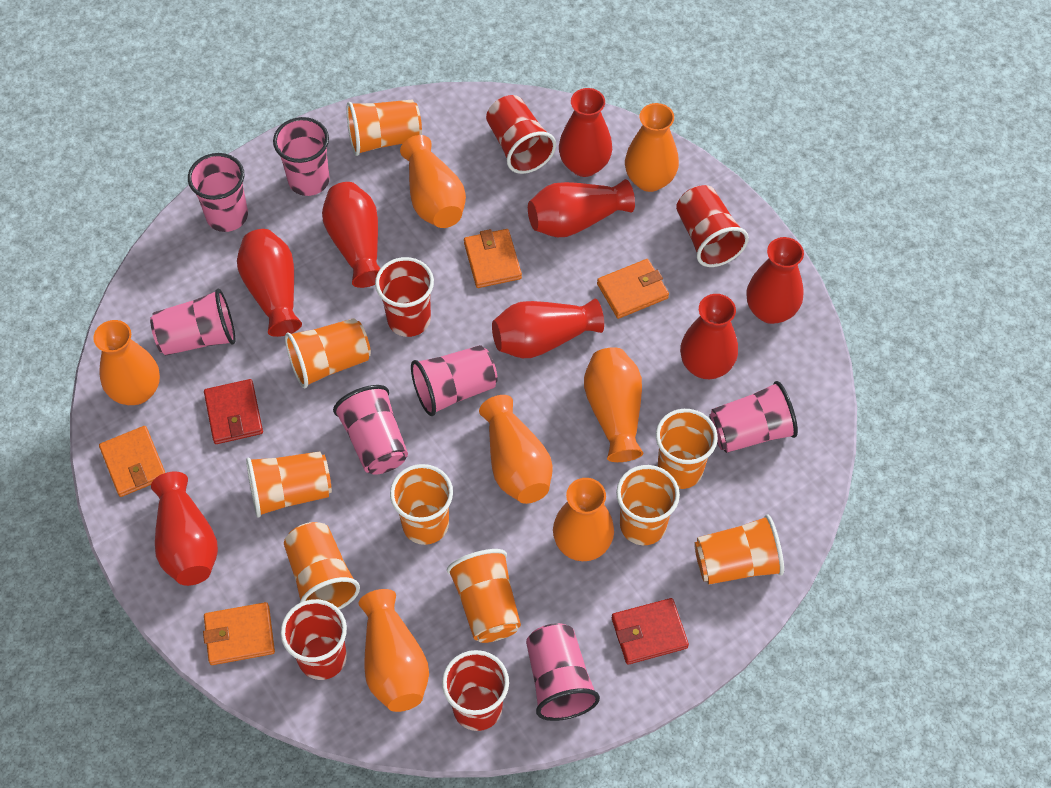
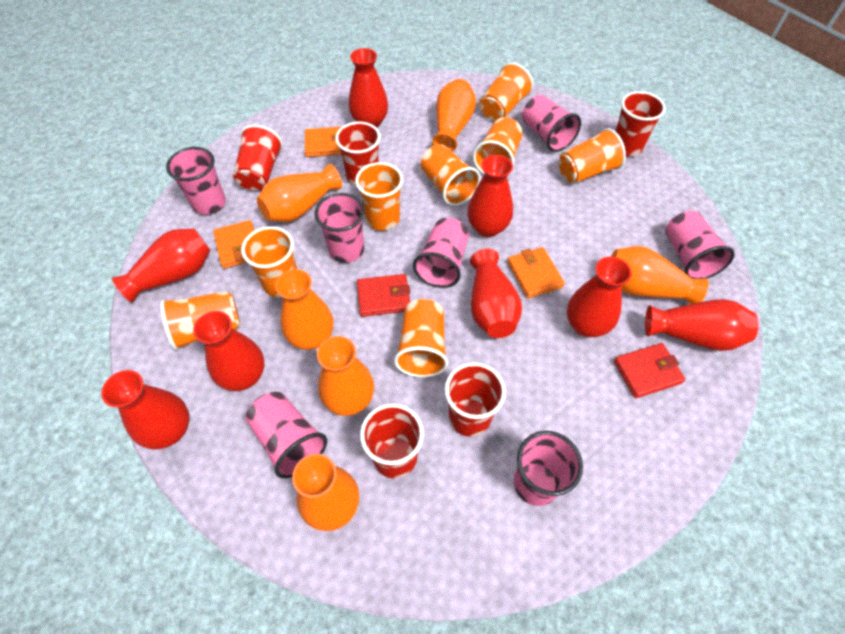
orange cup: 9 -> 8
orange vase: 7 -> 6
orange wallet: 4 -> 3

